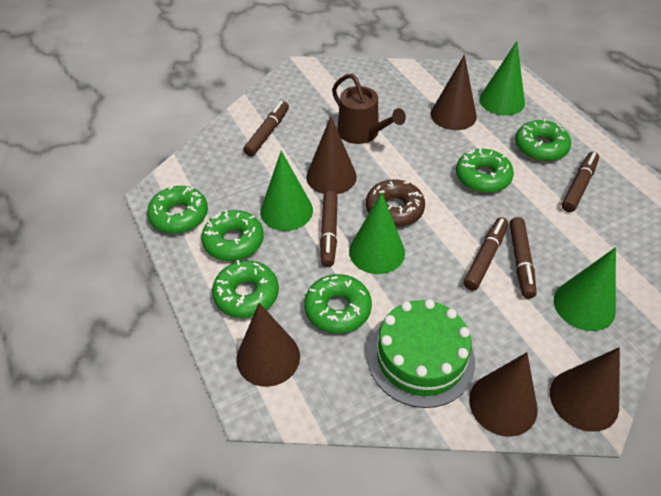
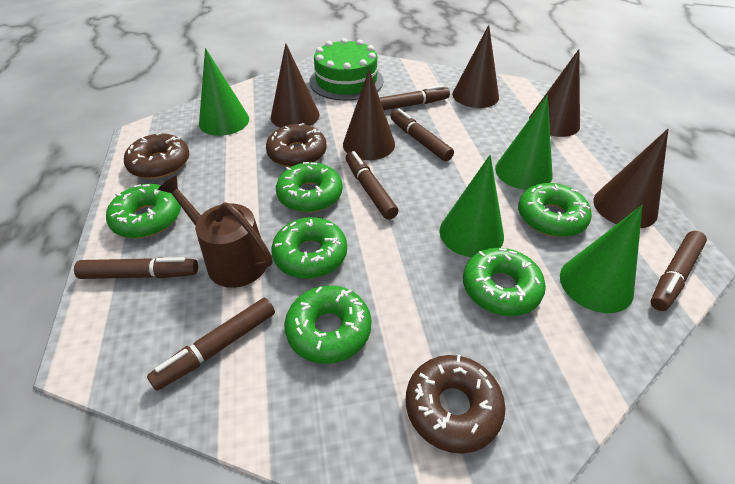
brown donut: 1 -> 3
brown marker: 5 -> 6

